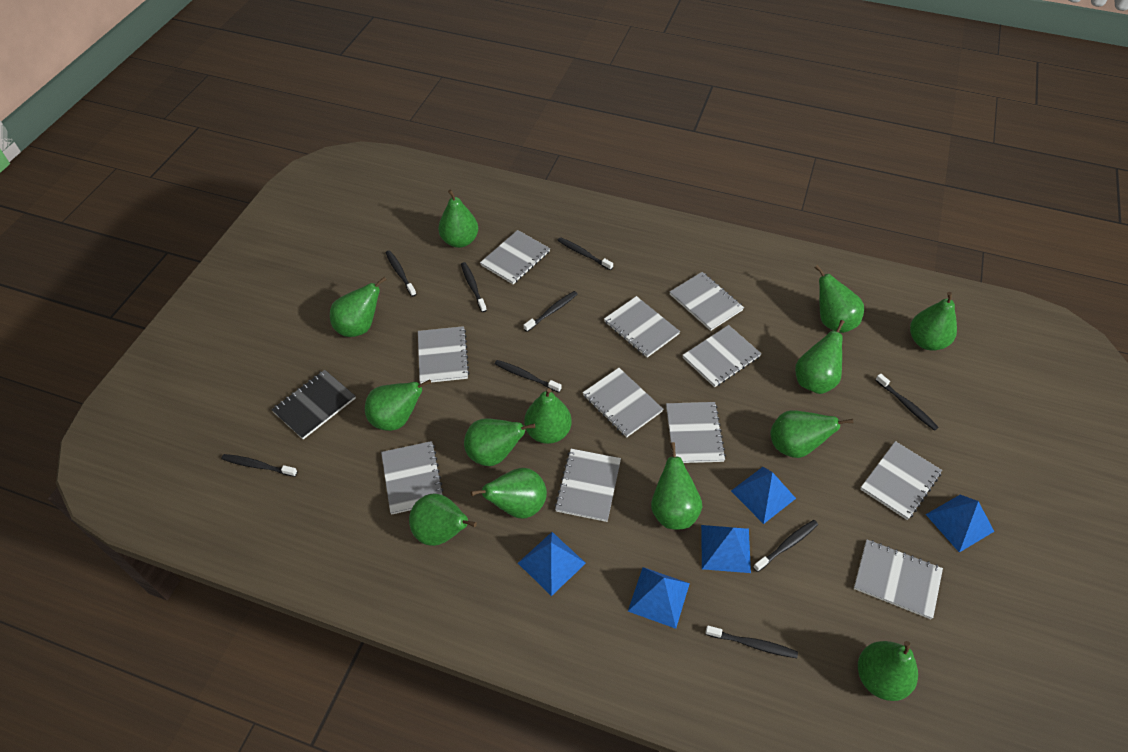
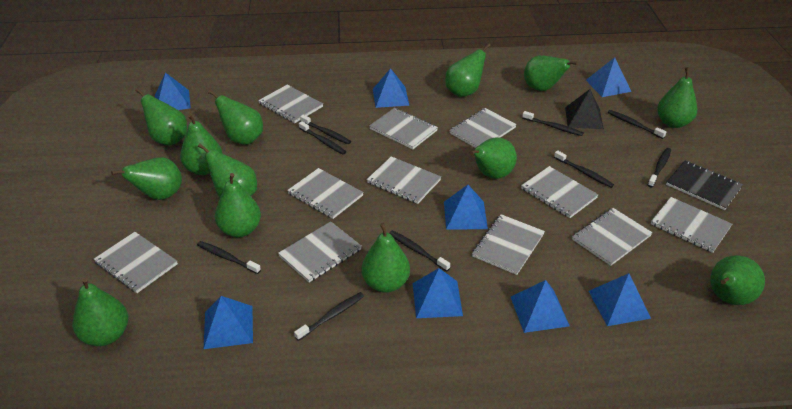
black pyramid: 0 -> 1
blue pyramid: 5 -> 8

